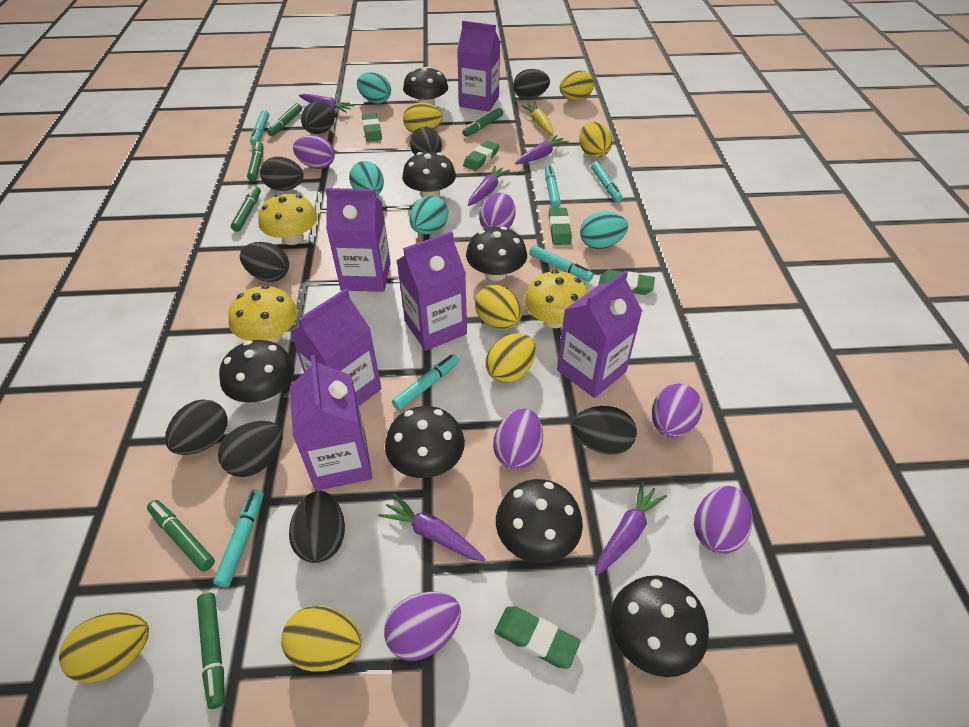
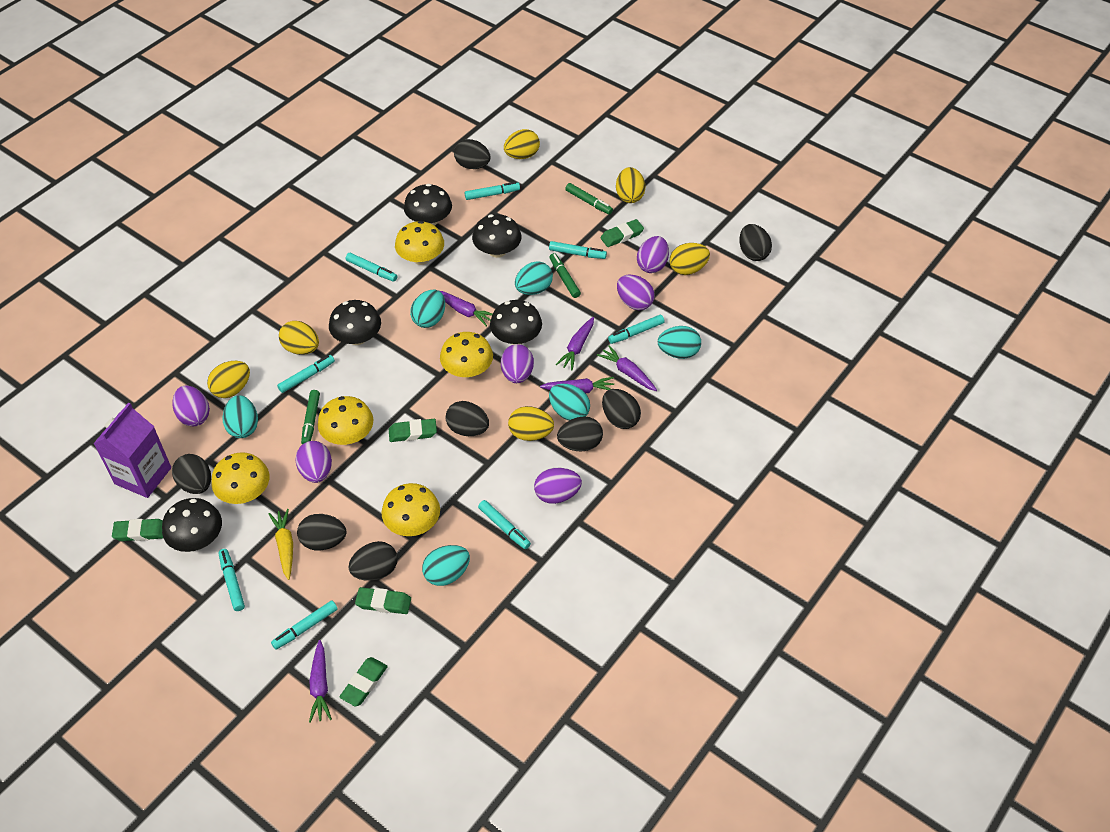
black egg: 9 -> 8
black mushroom: 7 -> 5
green marker: 6 -> 3
purple carton: 6 -> 1
turquoise egg: 4 -> 6
turquoise marker: 6 -> 8
yellow egg: 7 -> 6
yellow mushroom: 3 -> 5

